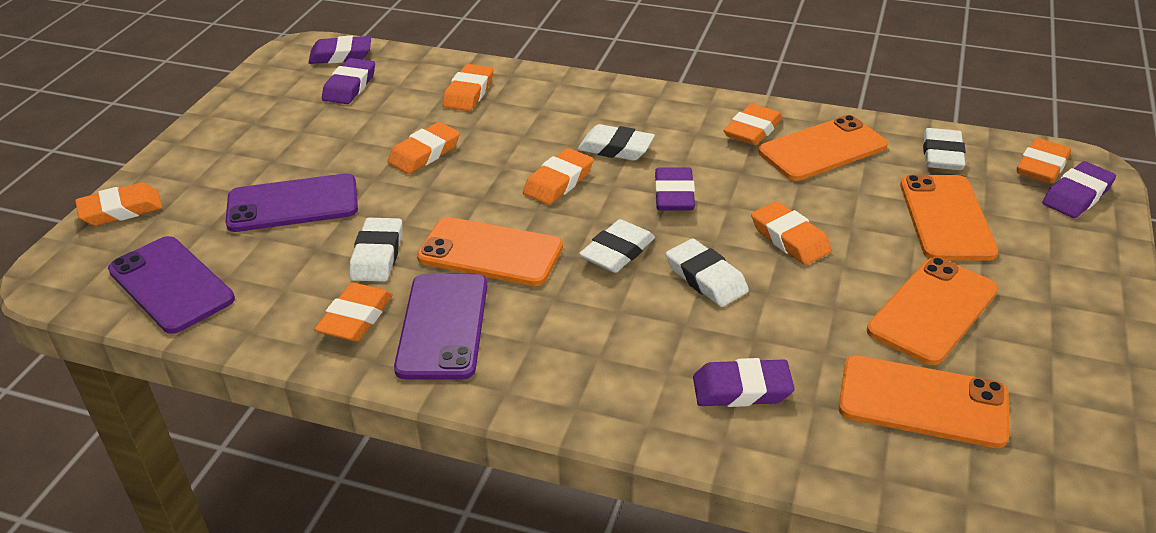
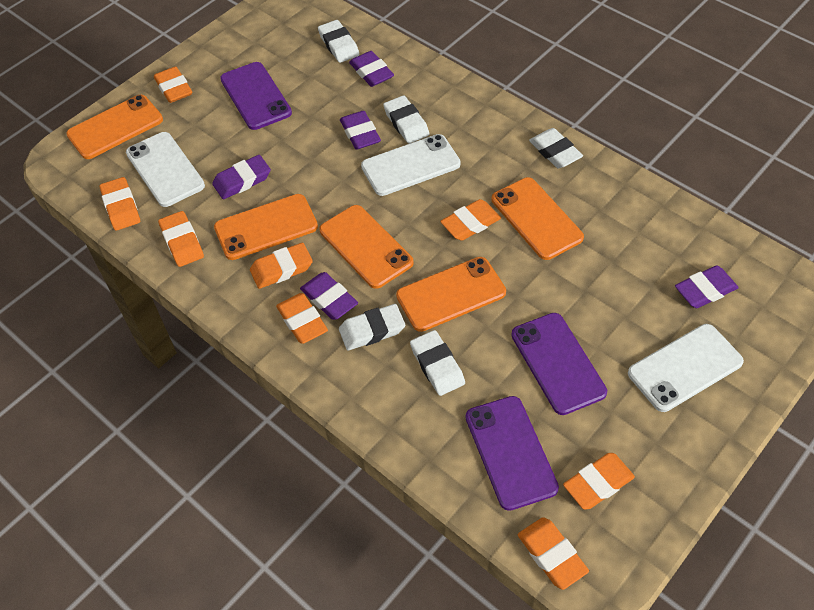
white phone: 0 -> 3

